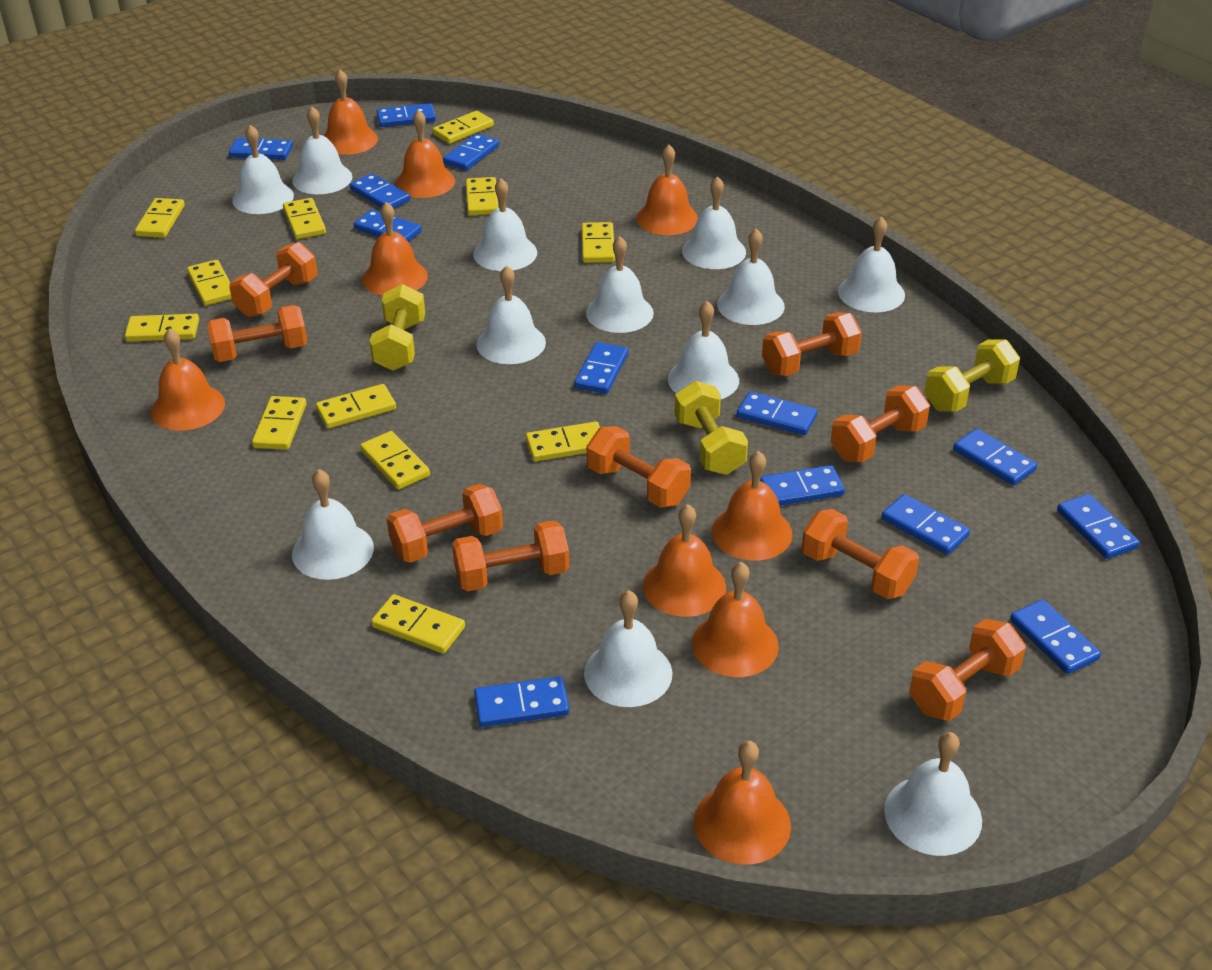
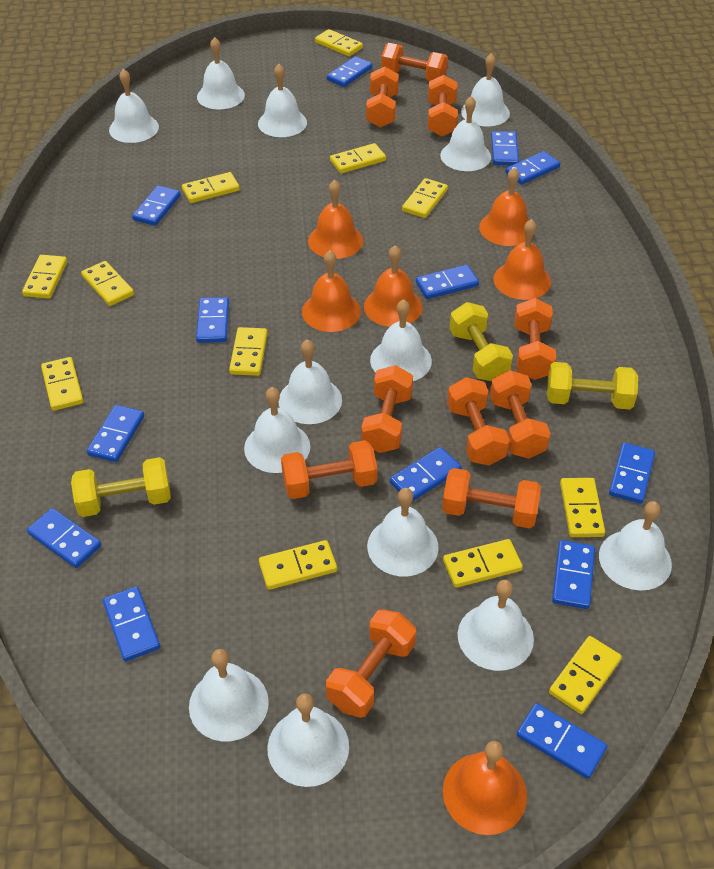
orange bell: 9 -> 6
orange dumbbell: 9 -> 10
white bell: 12 -> 13

